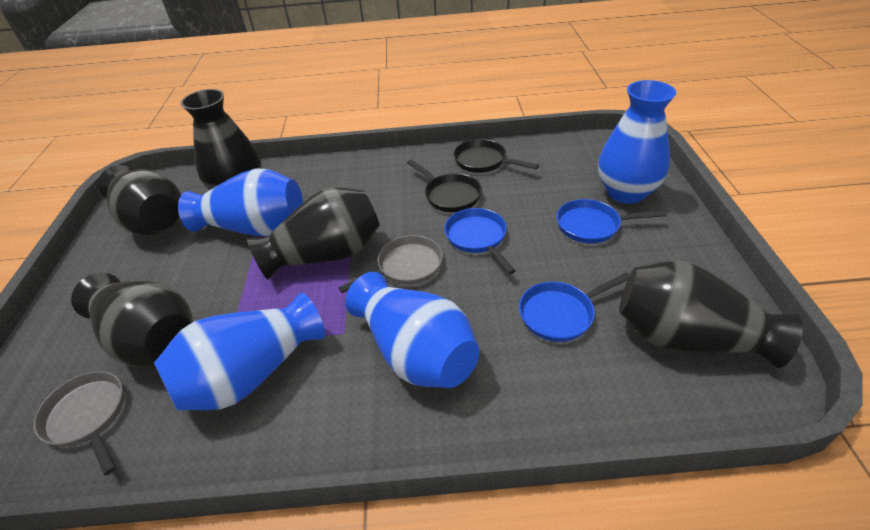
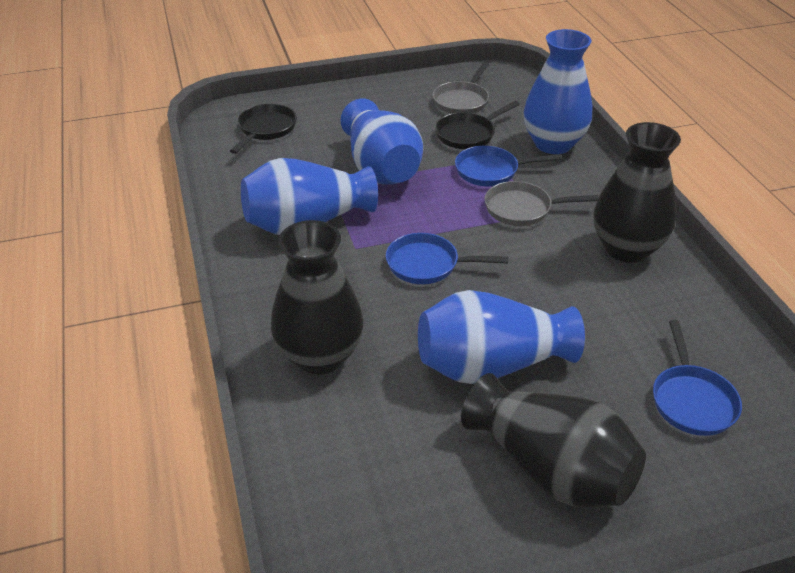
black vase: 5 -> 3

